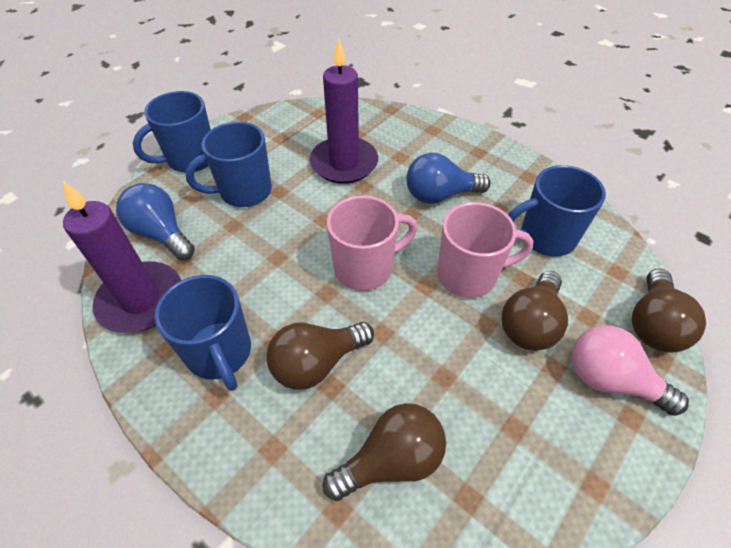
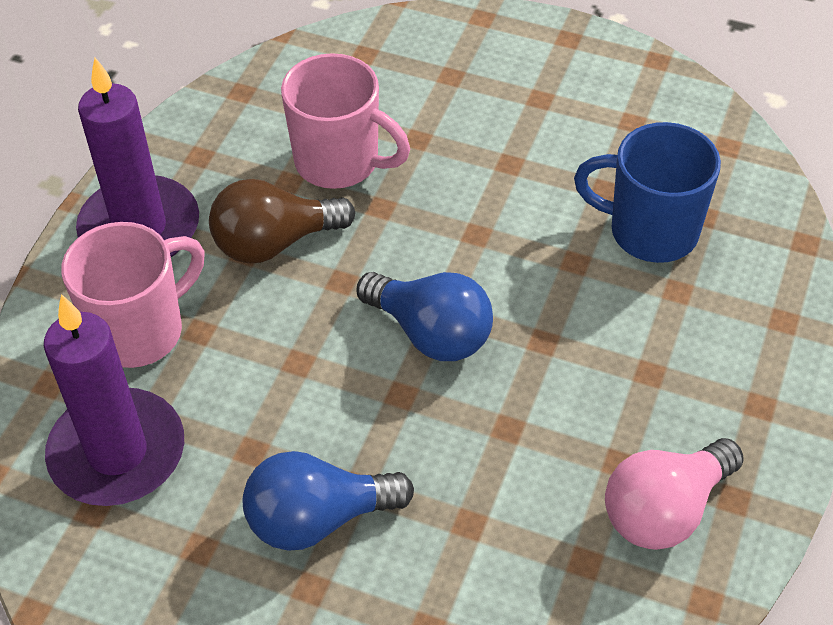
blue mug: 4 -> 1
brown light bulb: 4 -> 1

